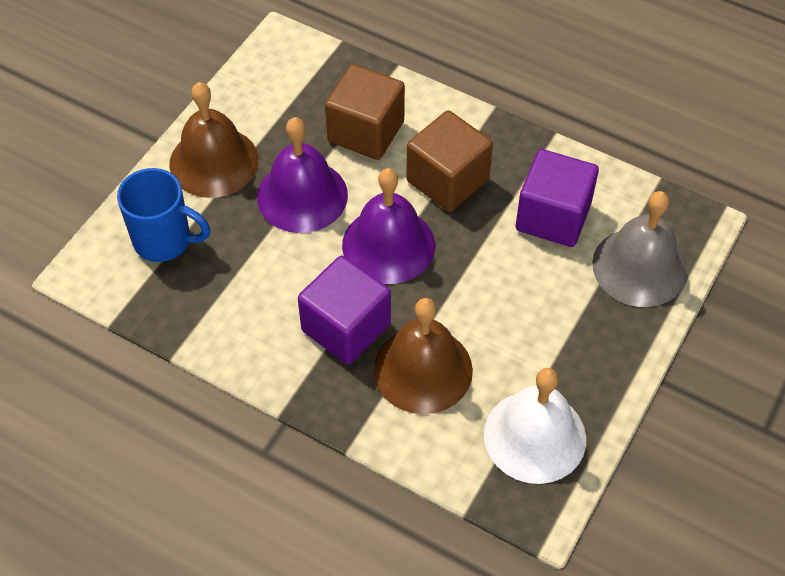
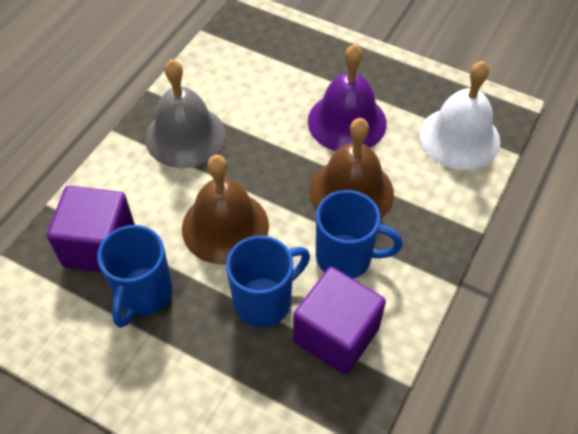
blue mug: 1 -> 3
brown cube: 2 -> 0
purple bell: 2 -> 1

